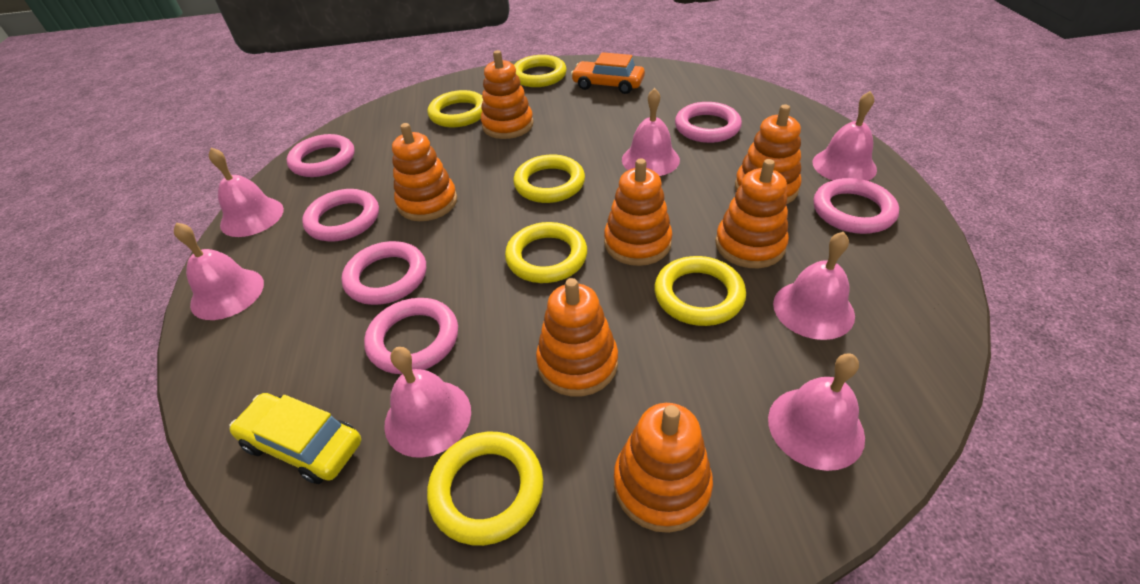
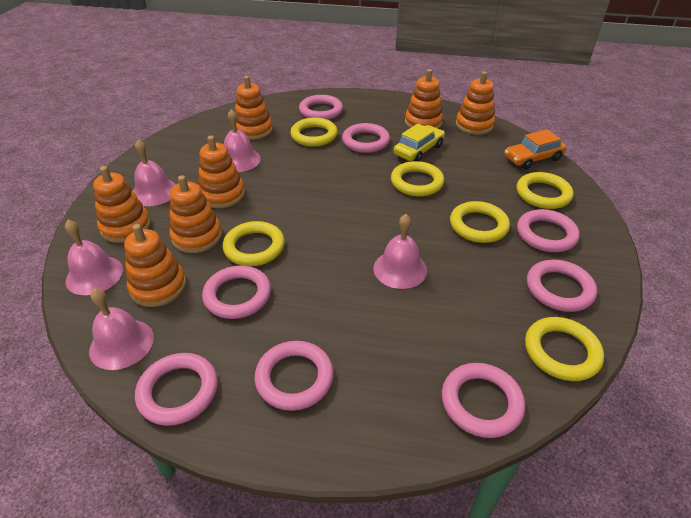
pink bell: 7 -> 5
pink ring: 6 -> 8

